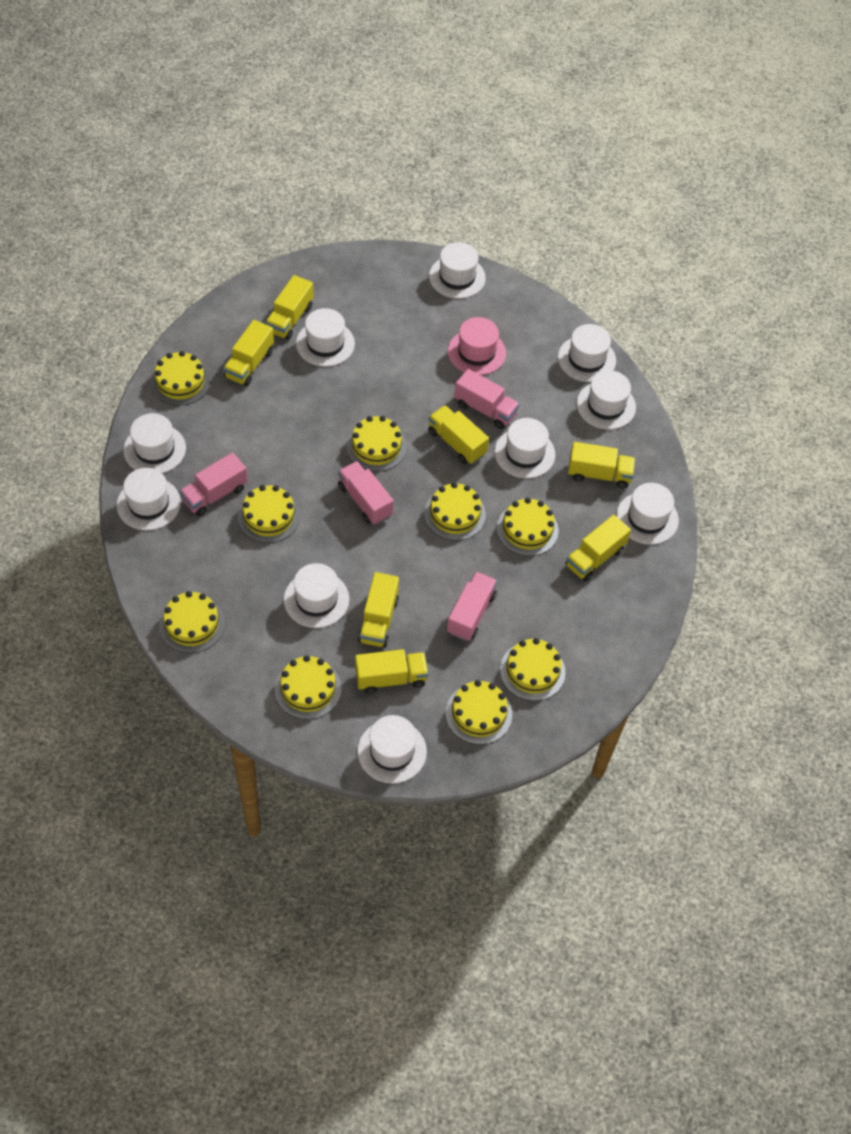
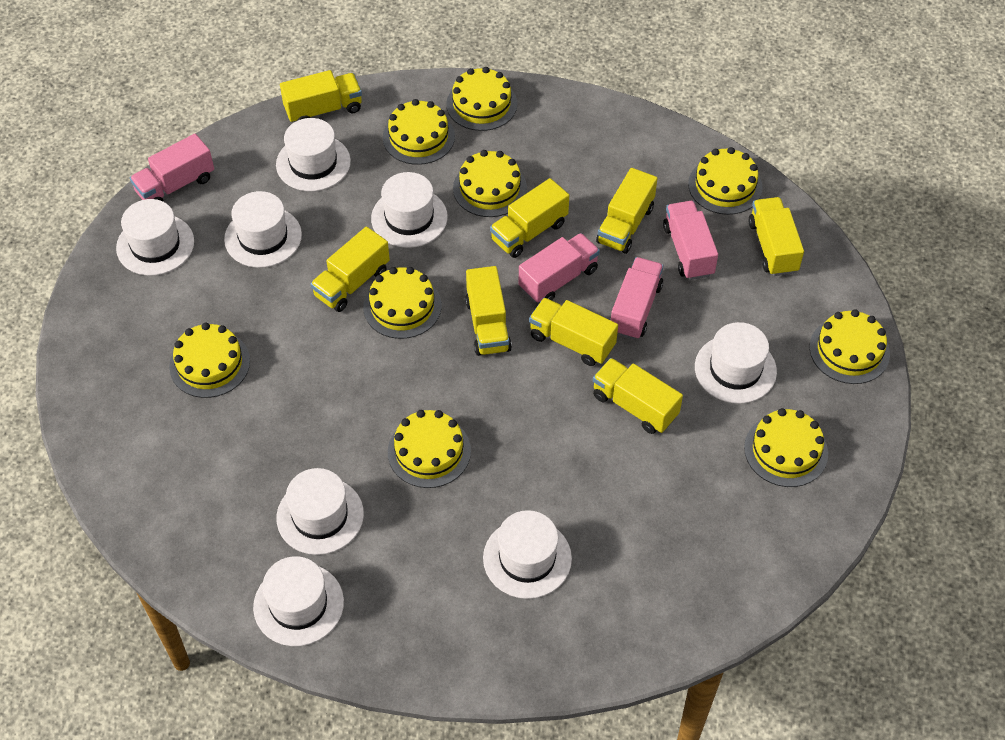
pink hat: 1 -> 0
white hat: 10 -> 8
yellow truck: 7 -> 8

